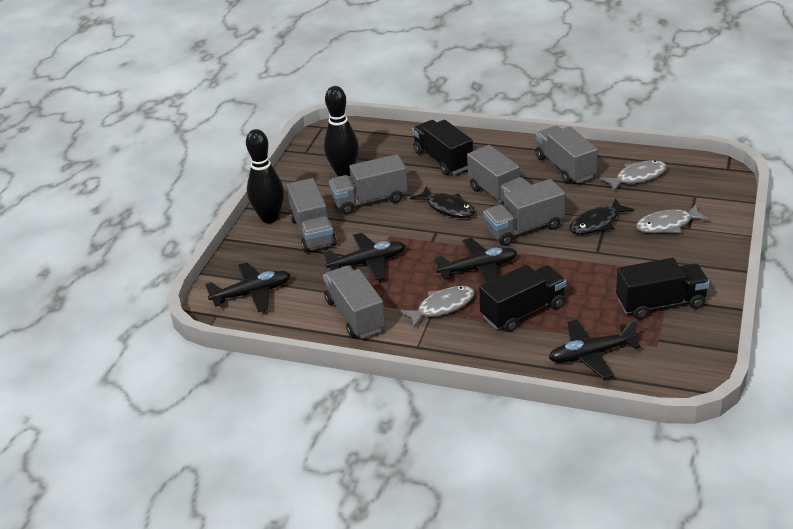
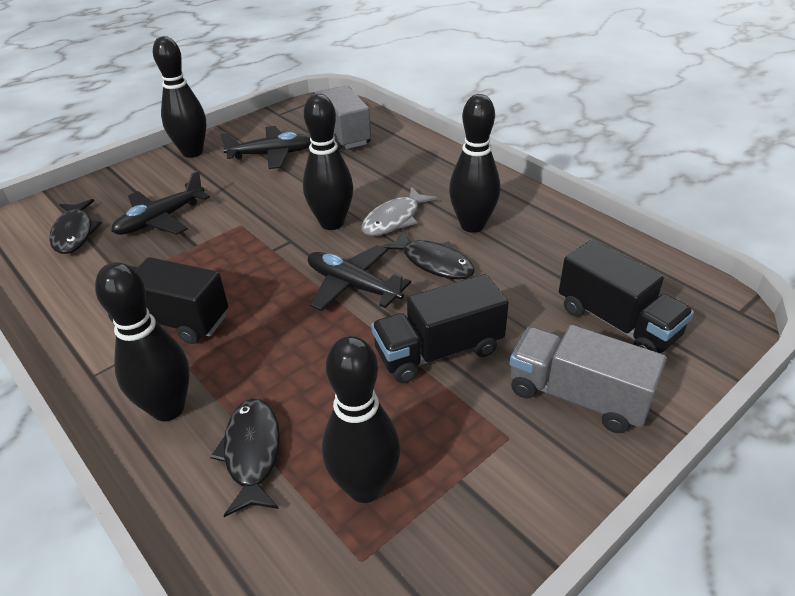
black bowling pin: 2 -> 5
black fish: 2 -> 3
black plane: 4 -> 3
grey fish: 3 -> 1
grey truck: 6 -> 2

